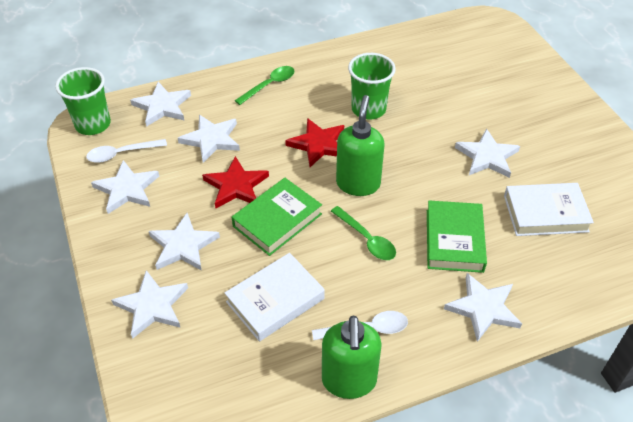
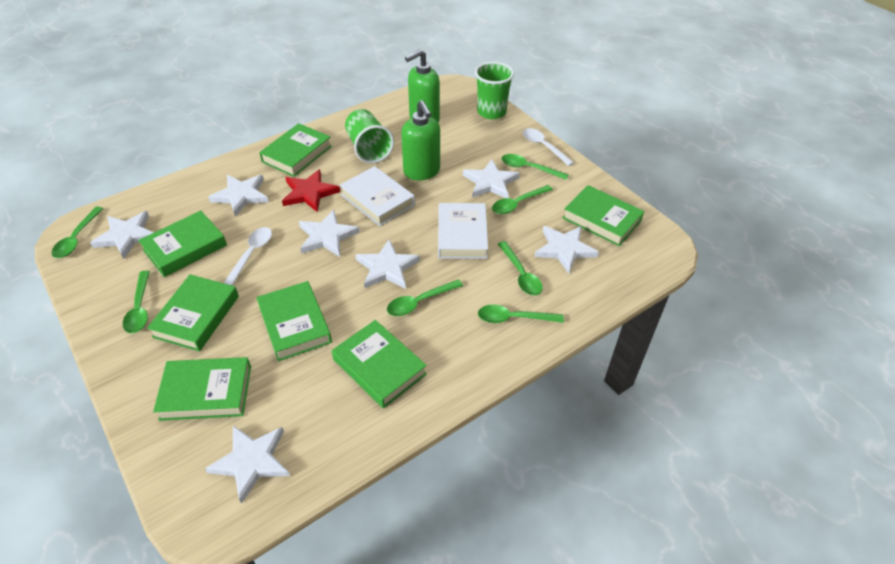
green book: 2 -> 7
green spoon: 2 -> 7
red star: 2 -> 1

